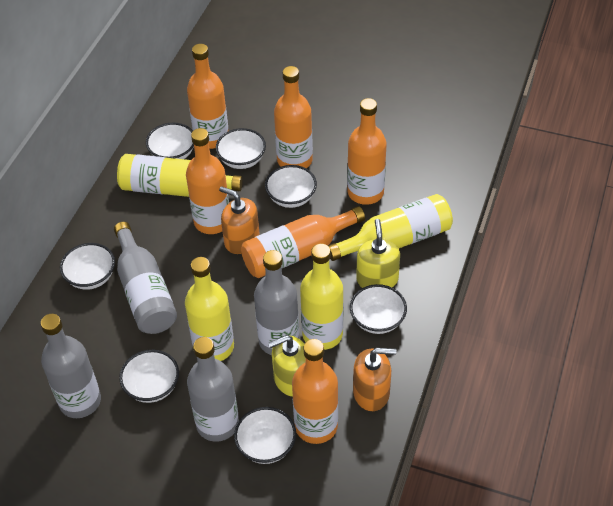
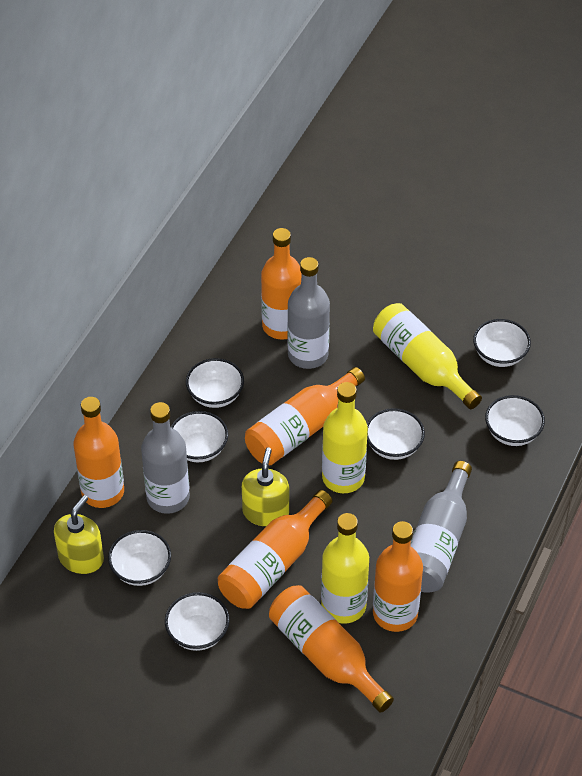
grey bottle: 4 -> 3
orange soap dispenser: 2 -> 0
yellow bottle: 4 -> 3

